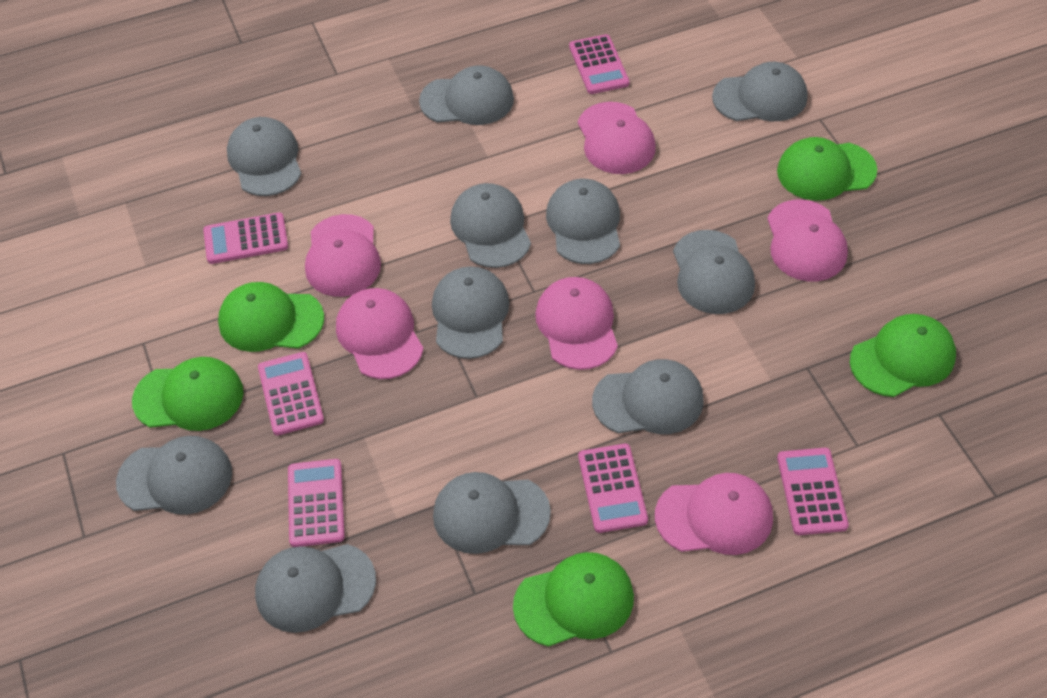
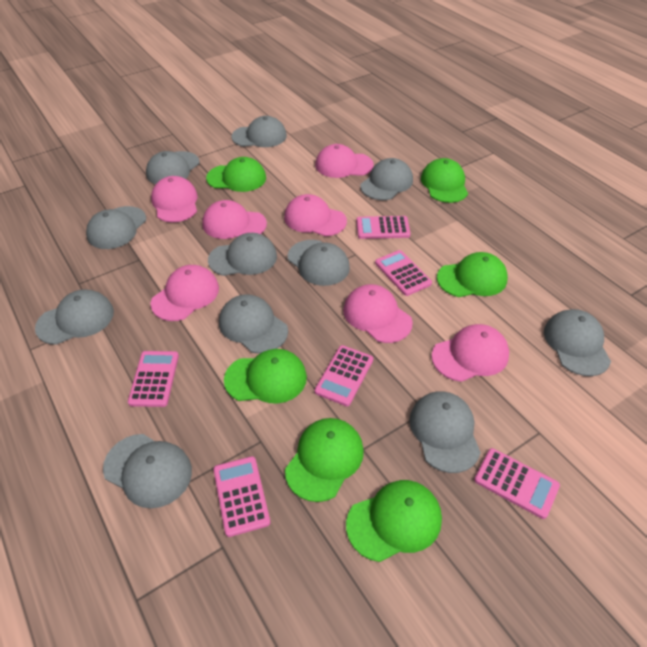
green cap: 5 -> 6
pink cap: 6 -> 7

